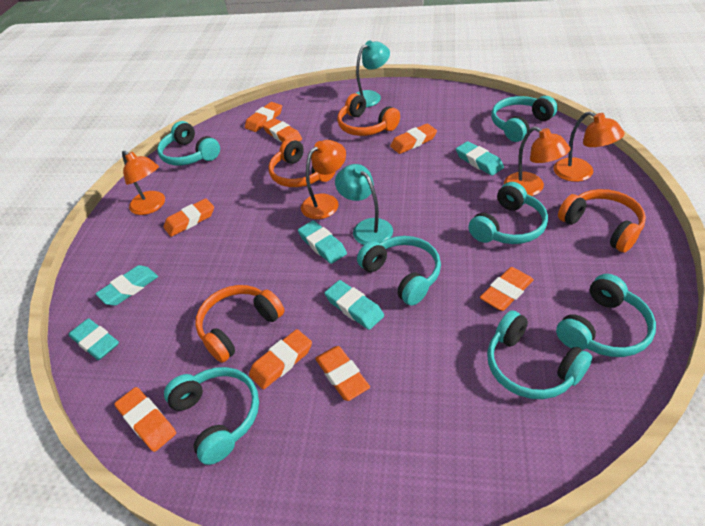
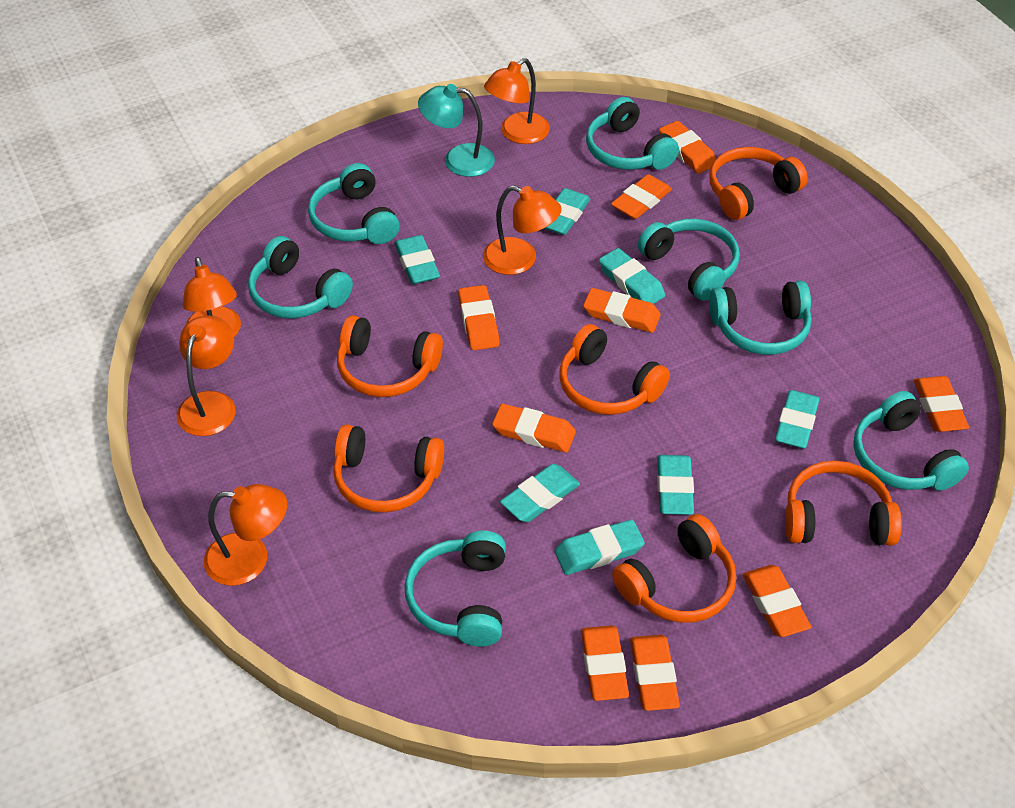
orange eraser: 8 -> 9
orange headphones: 4 -> 6
orange lamp: 4 -> 5
turquoise eraser: 5 -> 7
turquoise lamp: 2 -> 1

